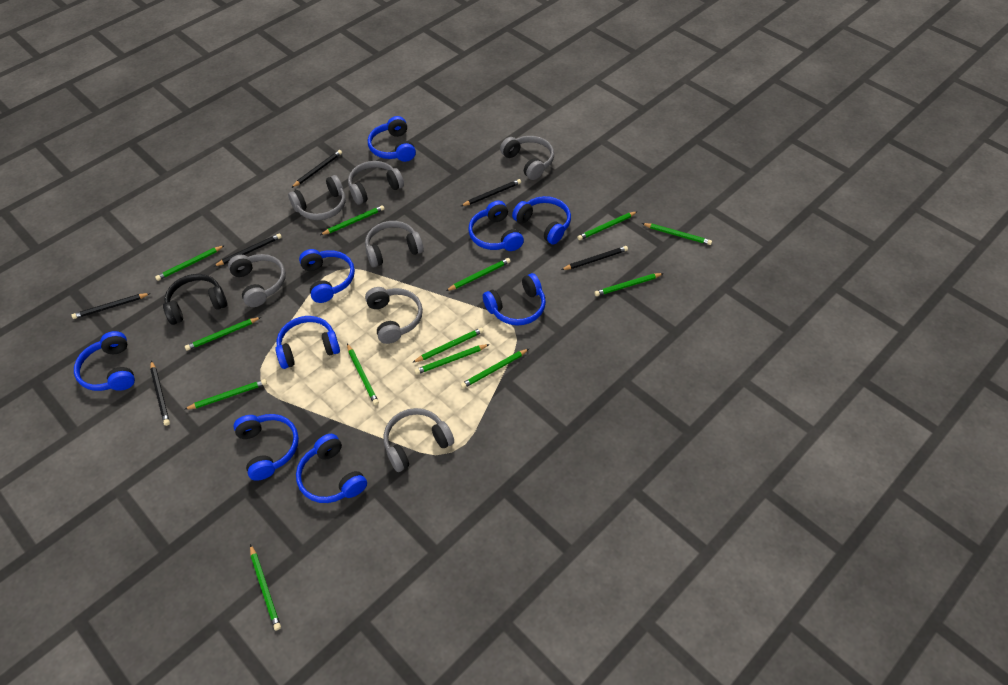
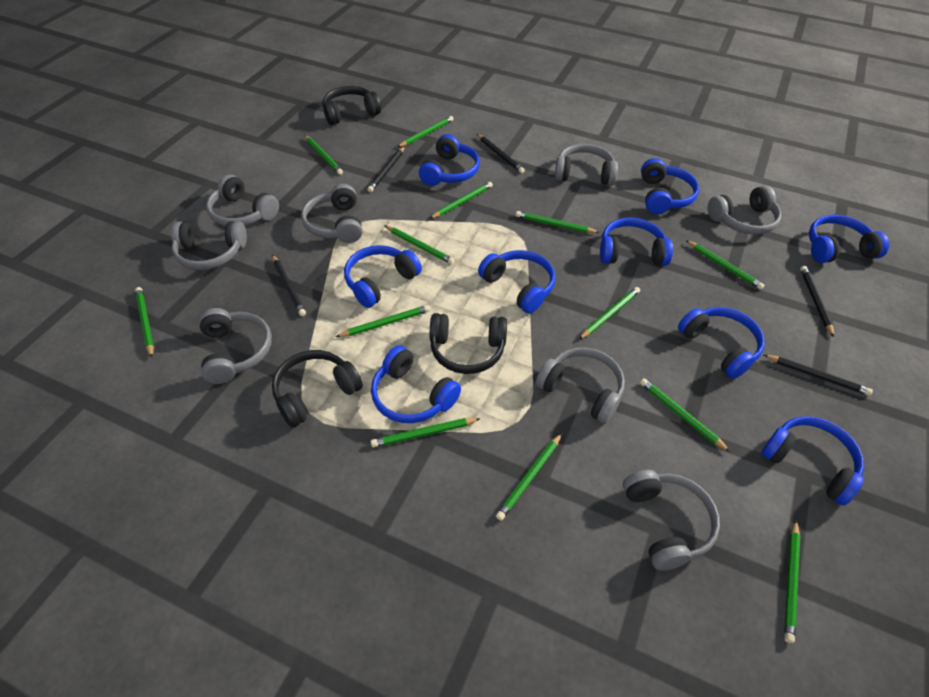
black headphones: 1 -> 3
black pencil: 6 -> 5
grey headphones: 7 -> 8

